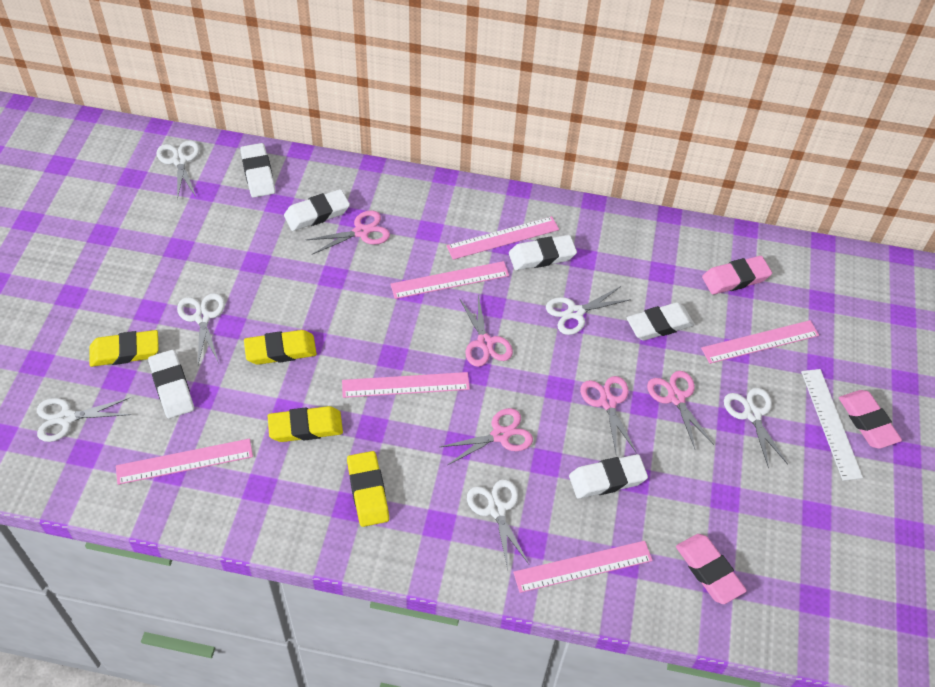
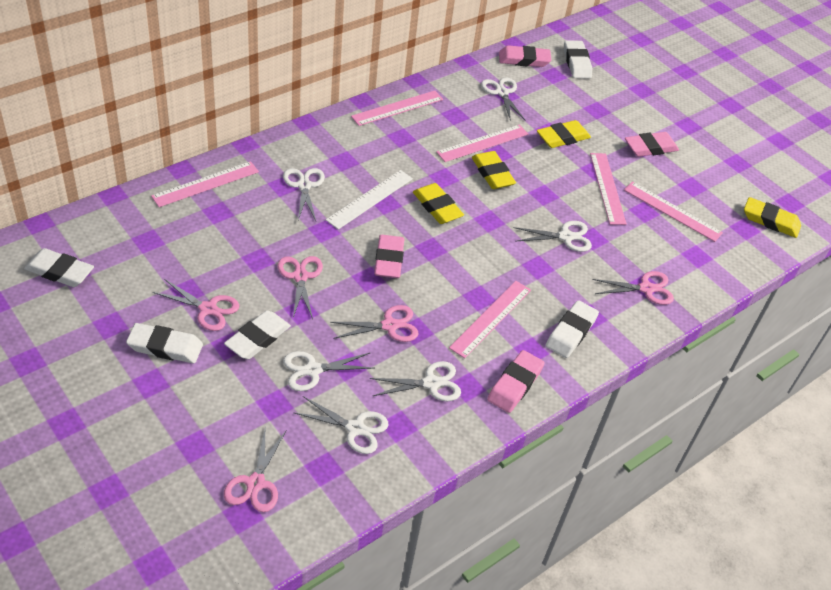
pink eraser: 3 -> 4
white eraser: 6 -> 5

